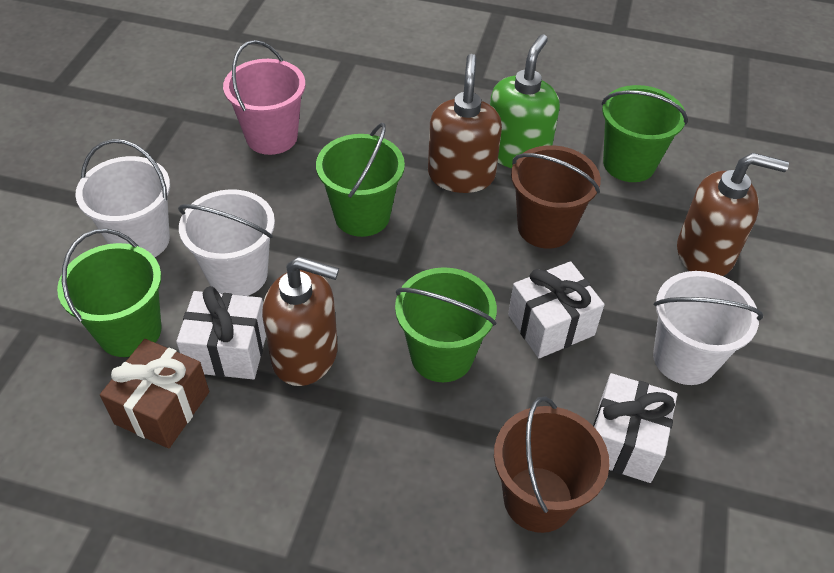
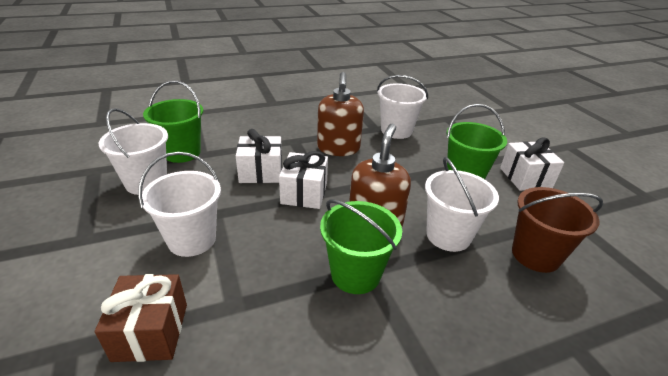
brown bucket: 2 -> 1
brown soap dispenser: 3 -> 2
green bucket: 4 -> 3
green soap dispenser: 1 -> 0
pink bucket: 1 -> 0
white bucket: 3 -> 4

